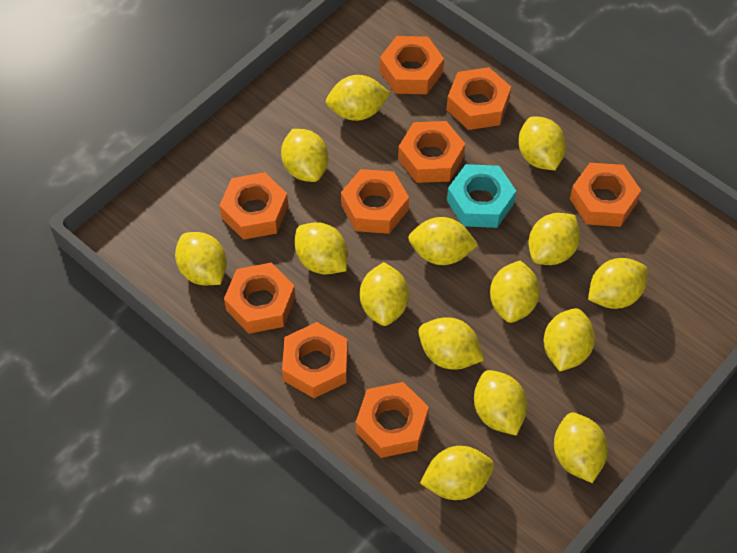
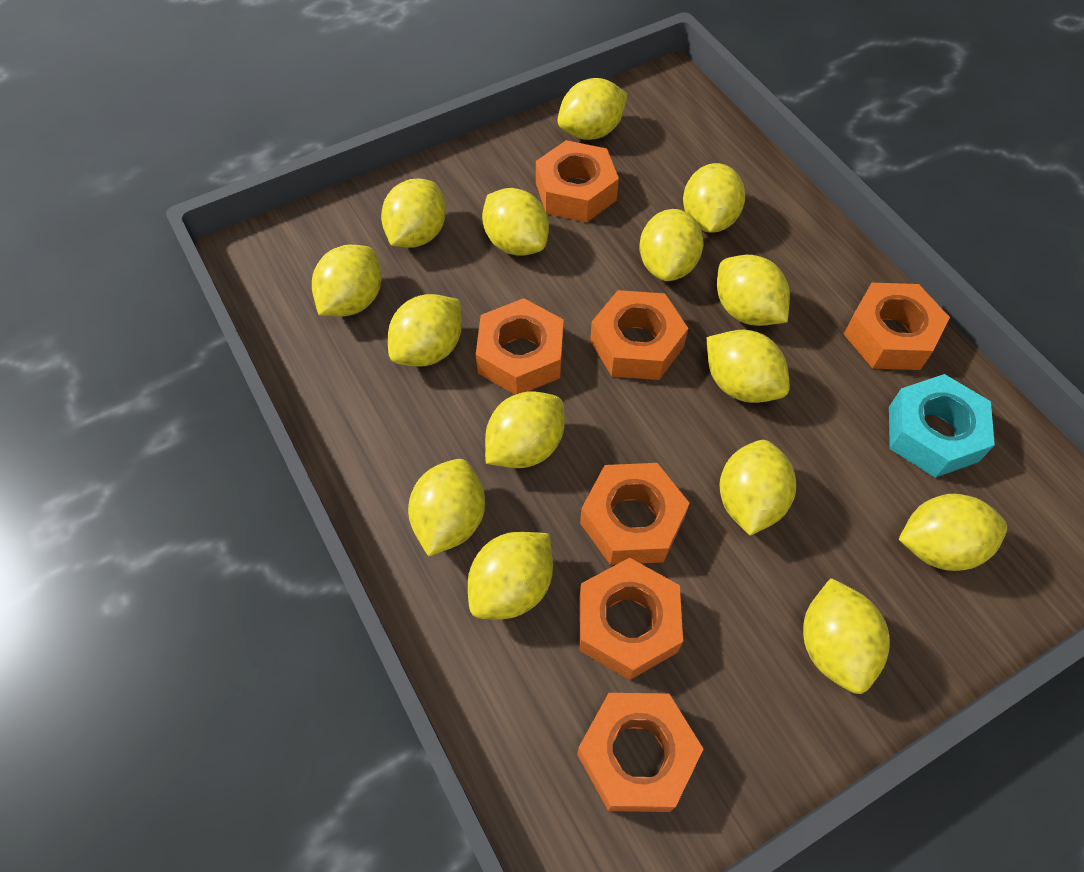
orange nut: 9 -> 7

